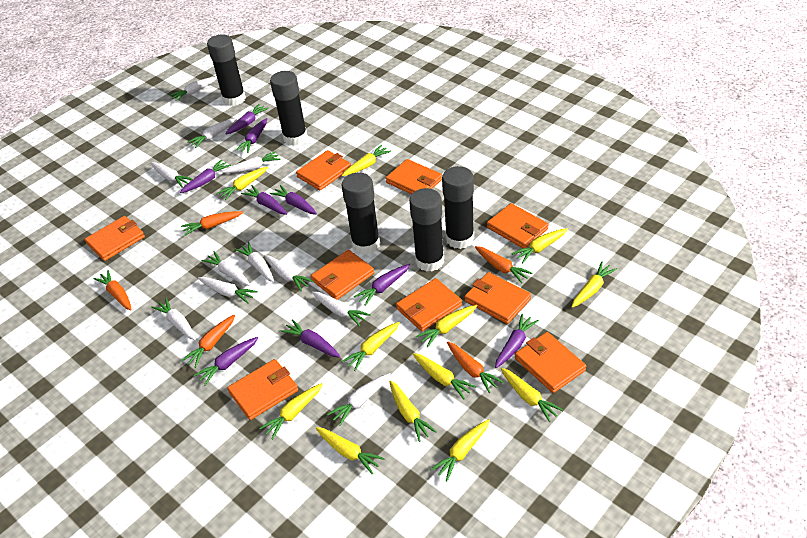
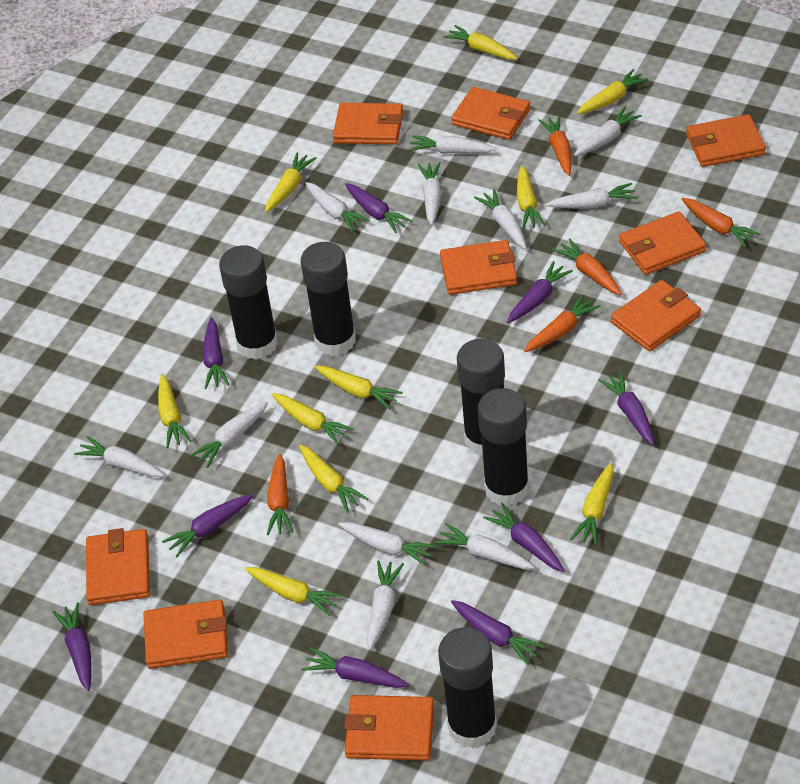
yellow carrot: 12 -> 10

